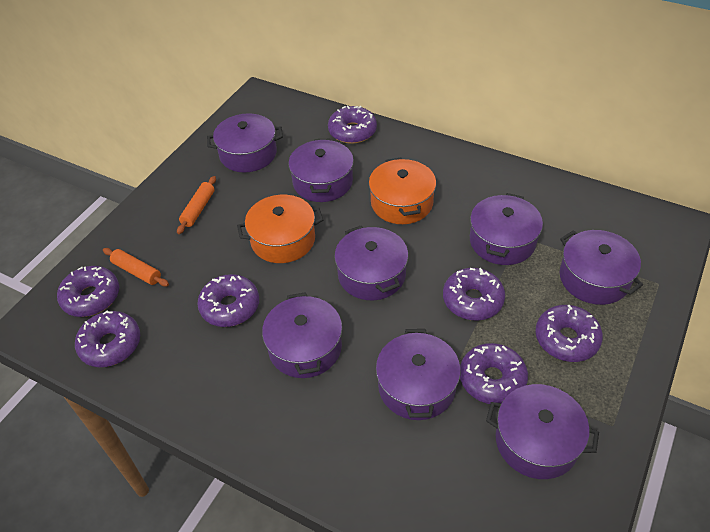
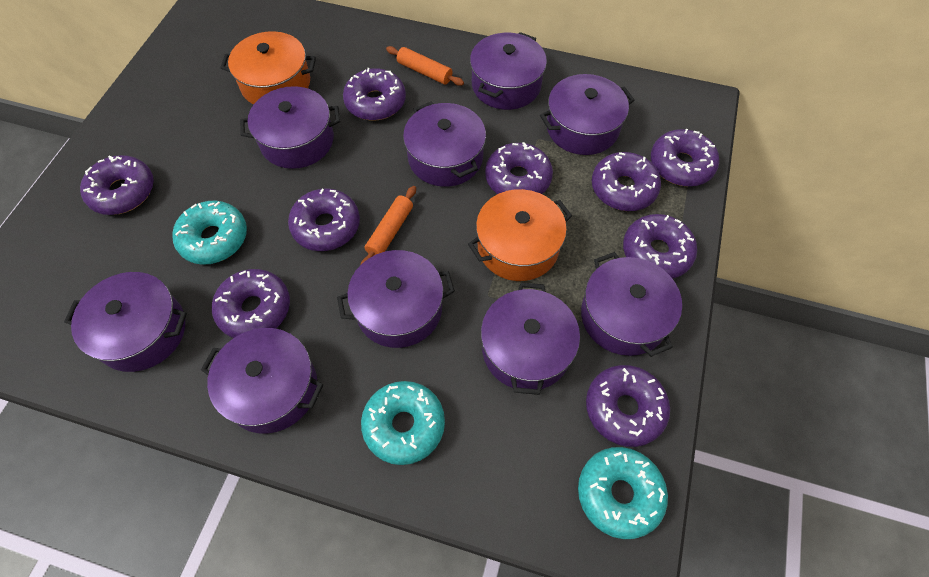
purple donut: 7 -> 9
purple pot: 8 -> 9
turquoise donut: 0 -> 3

